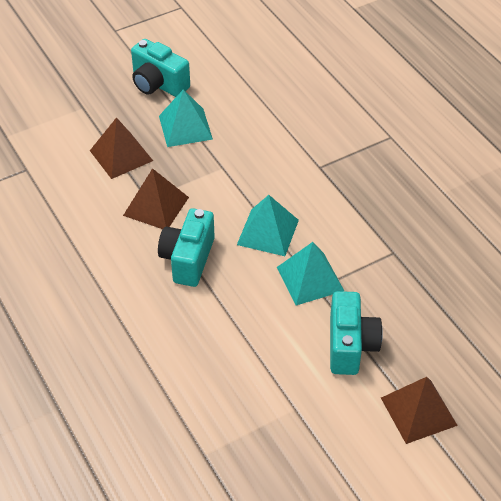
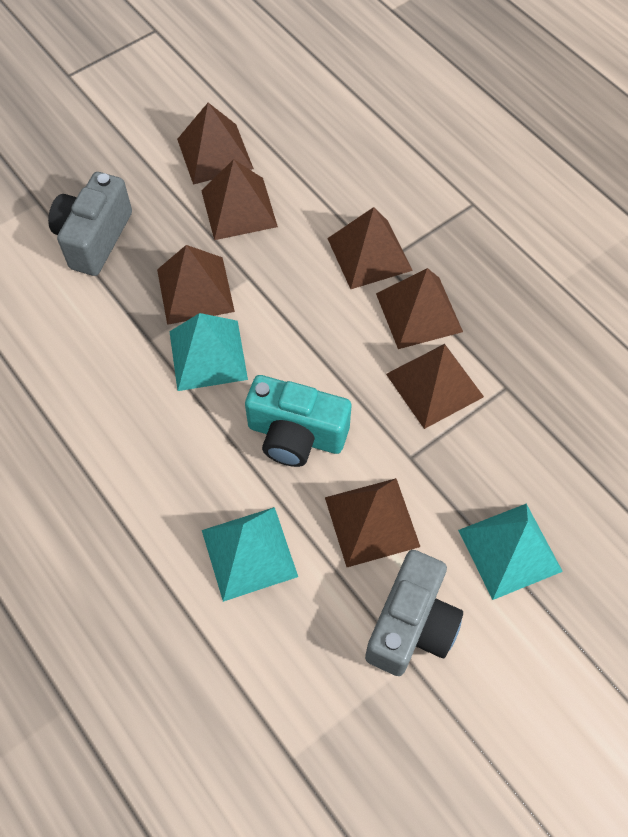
brown pyramid: 3 -> 7
grey camera: 0 -> 2
turquoise camera: 3 -> 1

